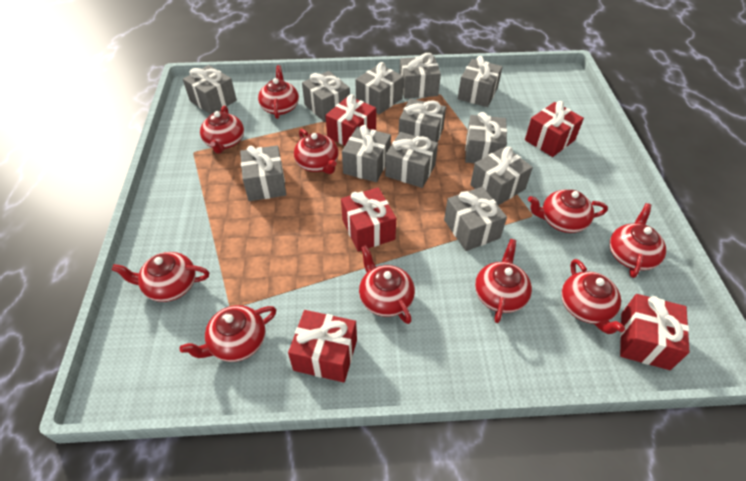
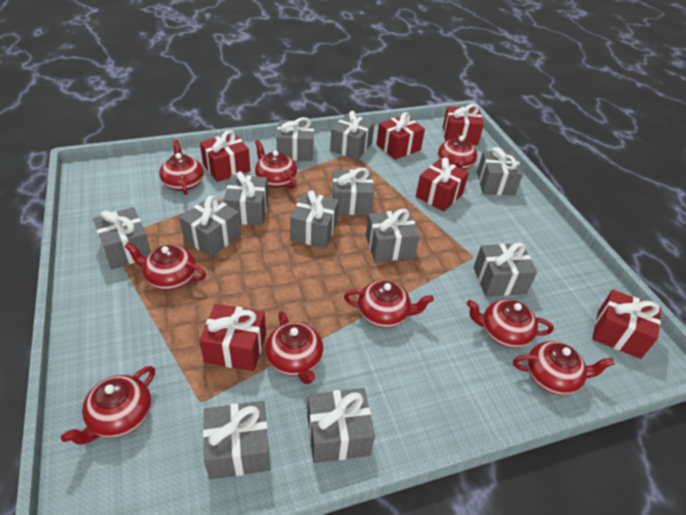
red gift: 5 -> 6
red teapot: 10 -> 9

